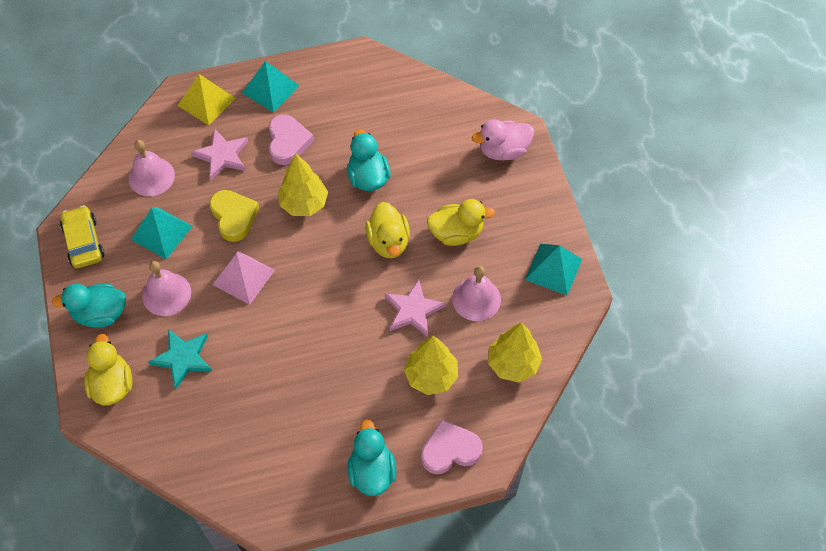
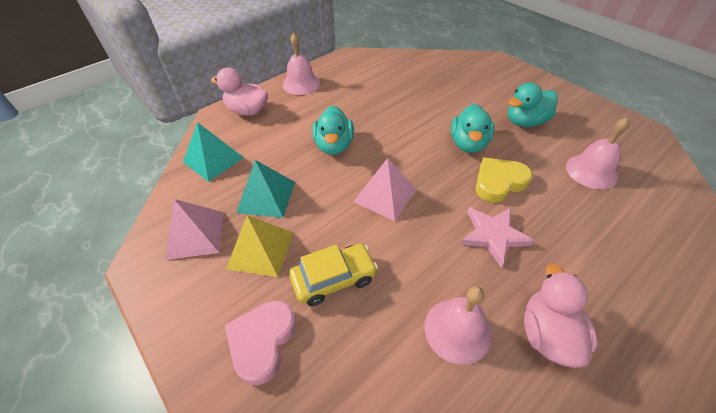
pink duck: 1 -> 2
pink heart: 2 -> 1
pink pyramid: 1 -> 2
pink star: 2 -> 1
turquoise pyramid: 3 -> 2
turquoise star: 1 -> 0
yellow duck: 3 -> 0
yellow tree: 3 -> 0

